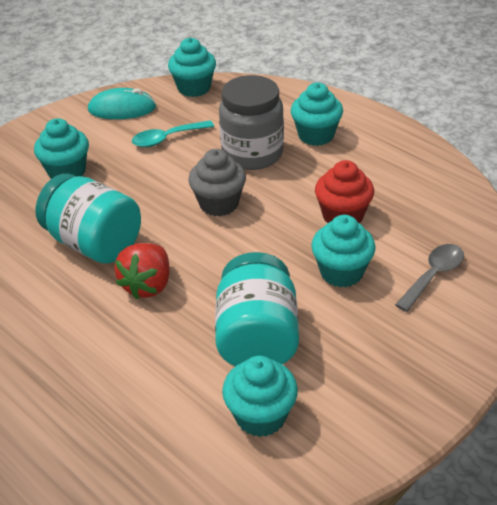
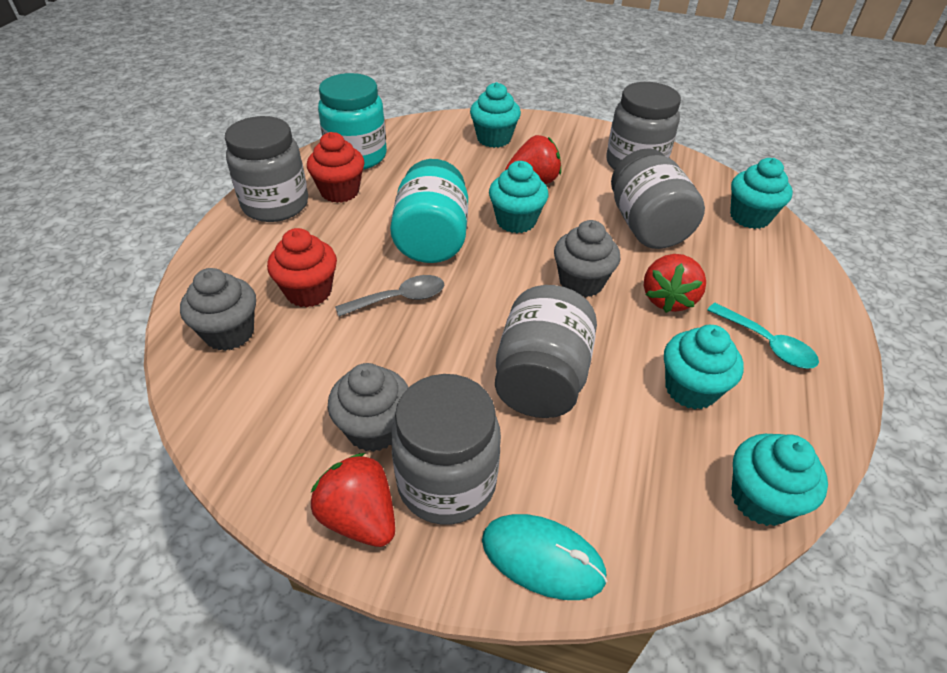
grey cupcake: 1 -> 3
grey jar: 1 -> 5
red cupcake: 1 -> 2
red strawberry: 1 -> 3

